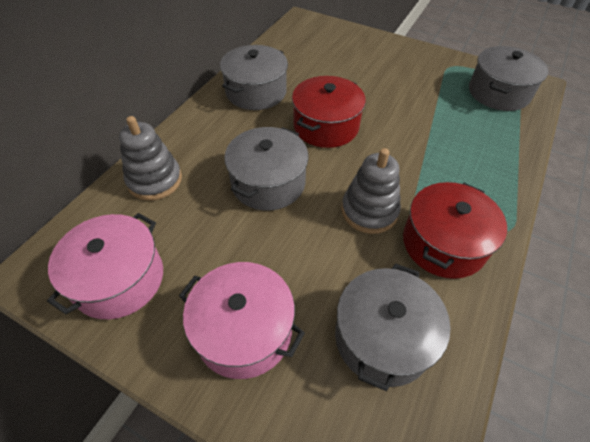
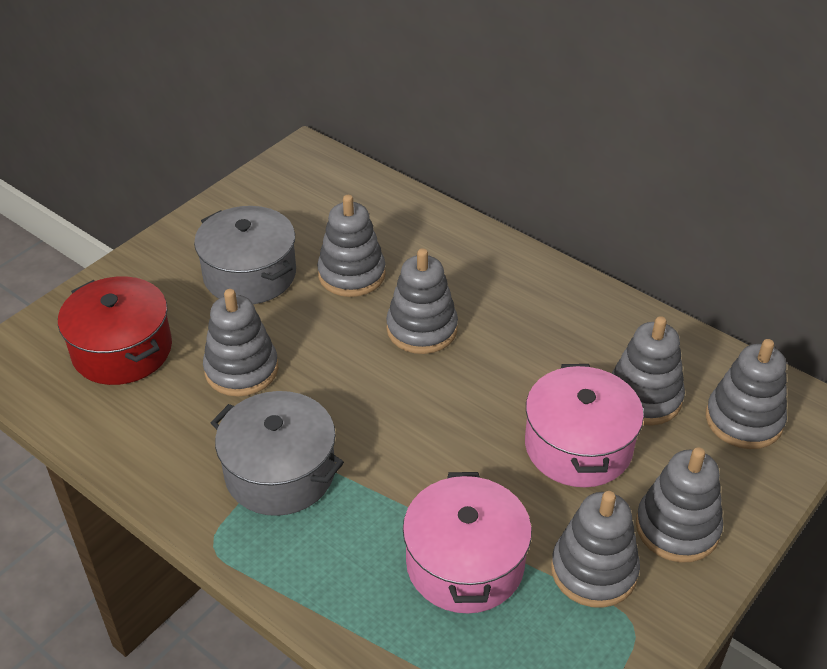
grey pot: 4 -> 2
grey stacking toy: 2 -> 7
red pot: 2 -> 1

